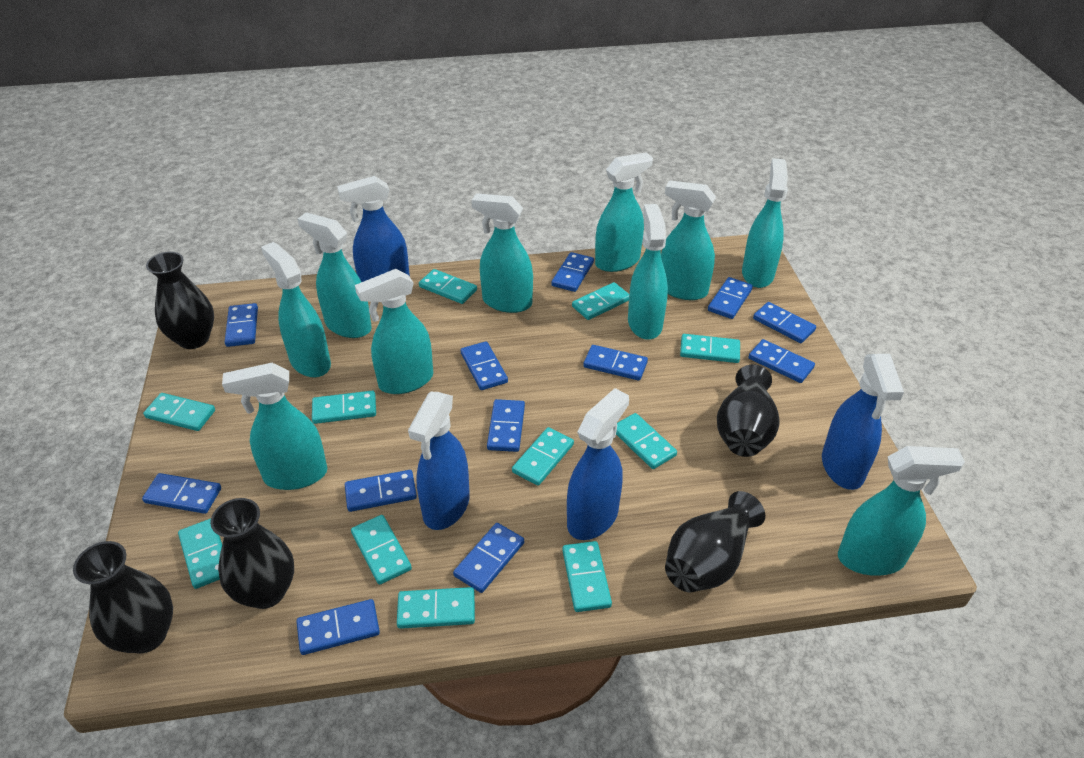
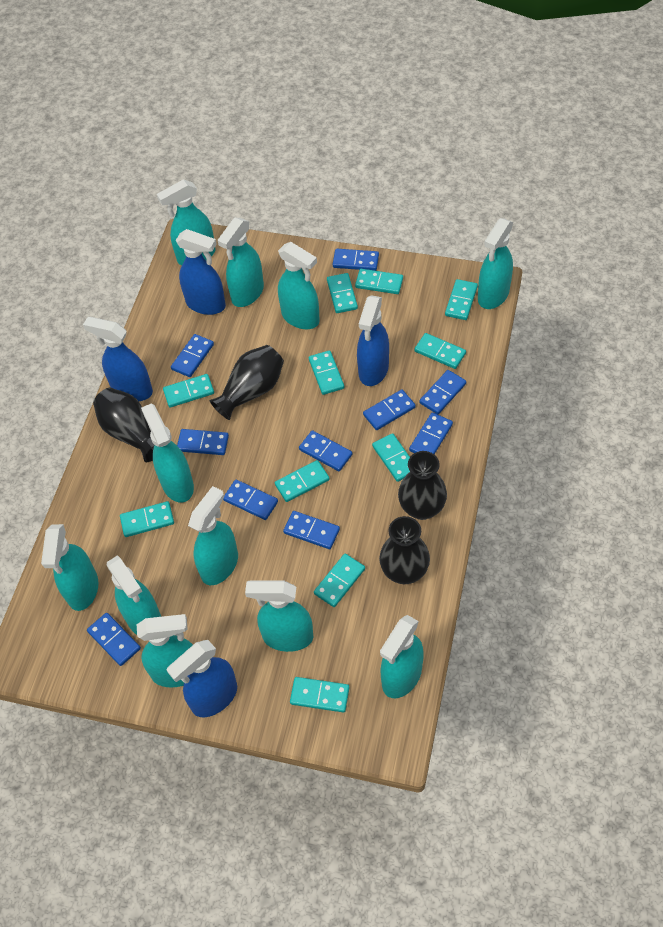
black vase: 5 -> 4
blue domino: 12 -> 10
turquoise spray bottle: 10 -> 11

